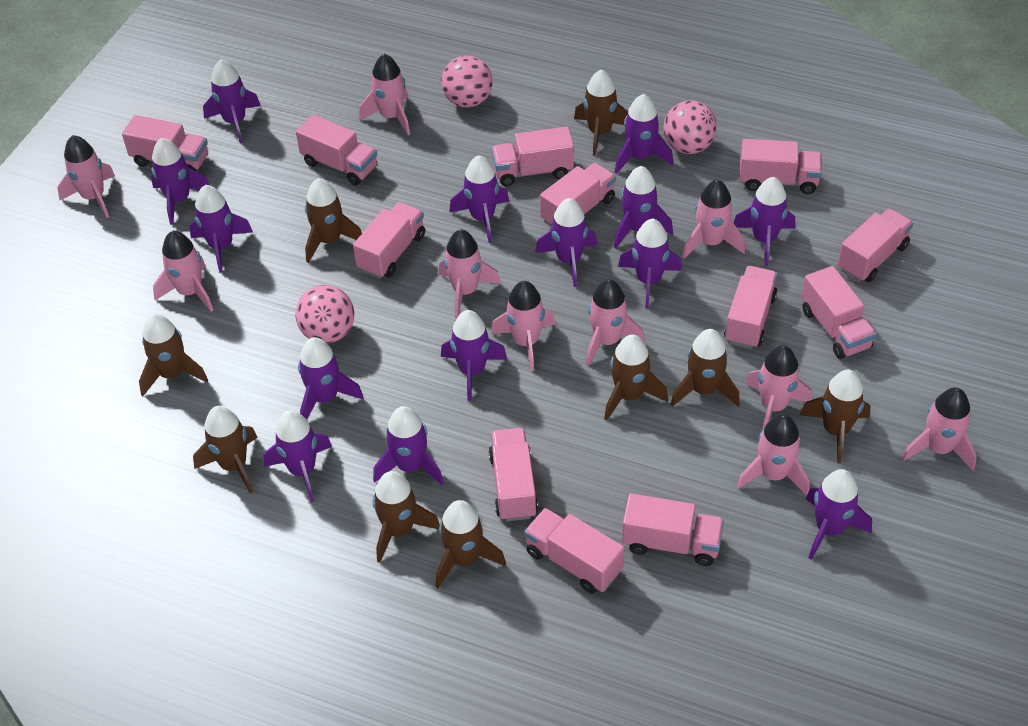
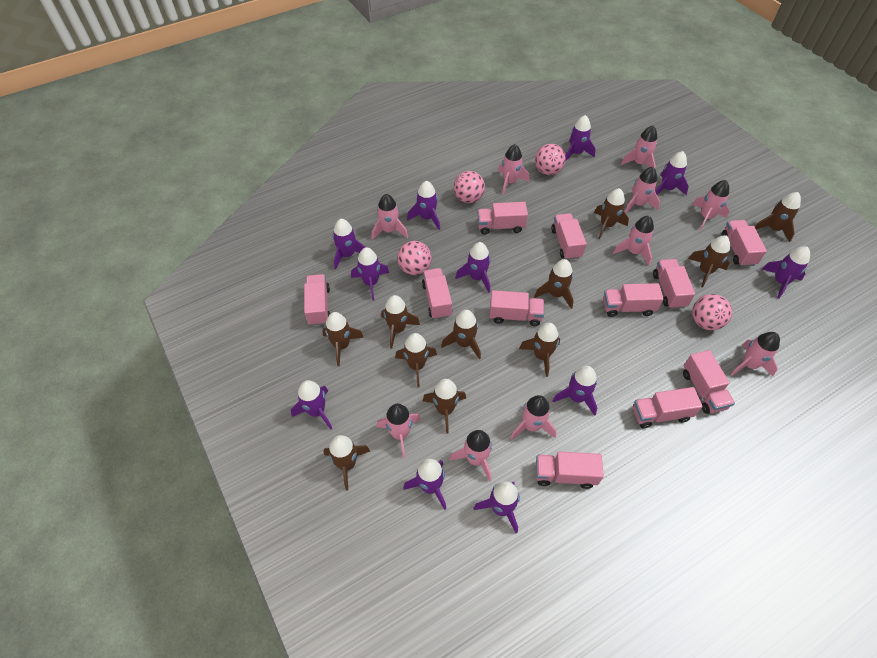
brown rocket: 9 -> 11
pink ball: 3 -> 4
pink truck: 12 -> 11
purple rocket: 14 -> 11

